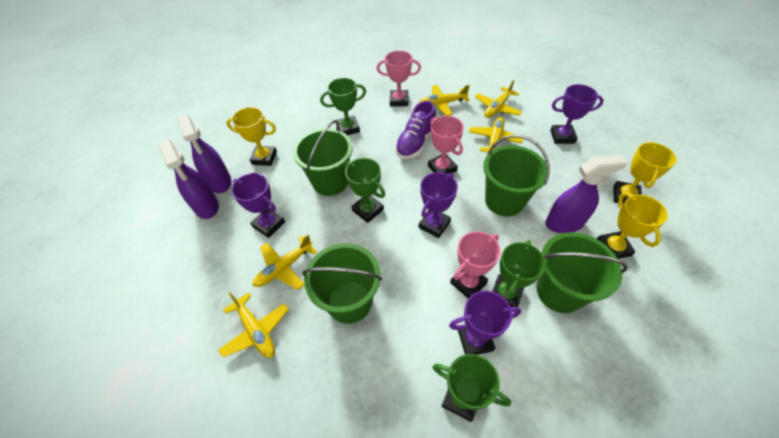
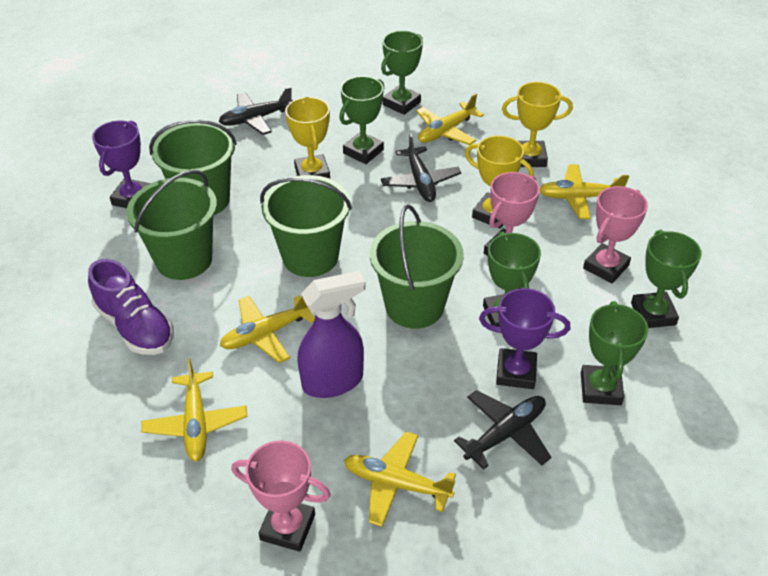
black plane: 0 -> 3
green trophy: 4 -> 5
purple spray bottle: 3 -> 1
purple trophy: 4 -> 2

